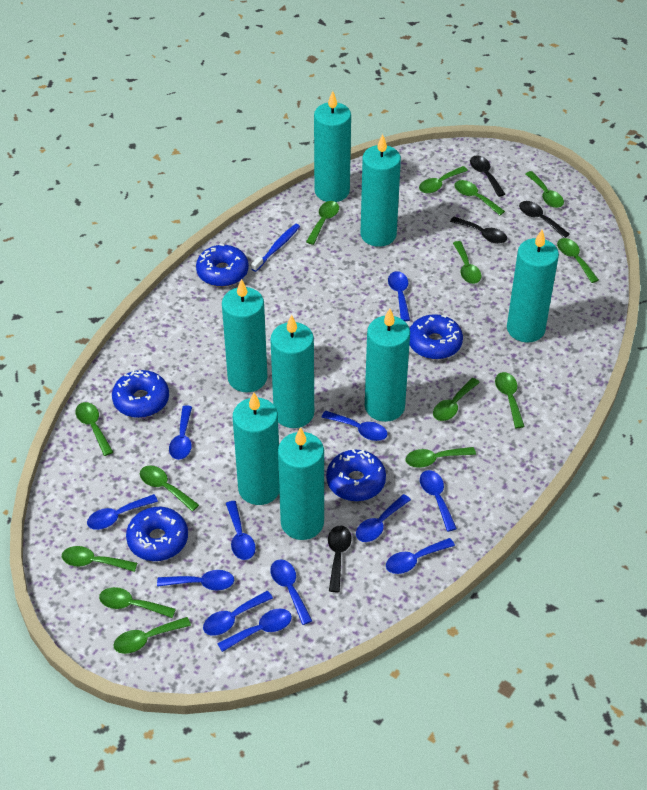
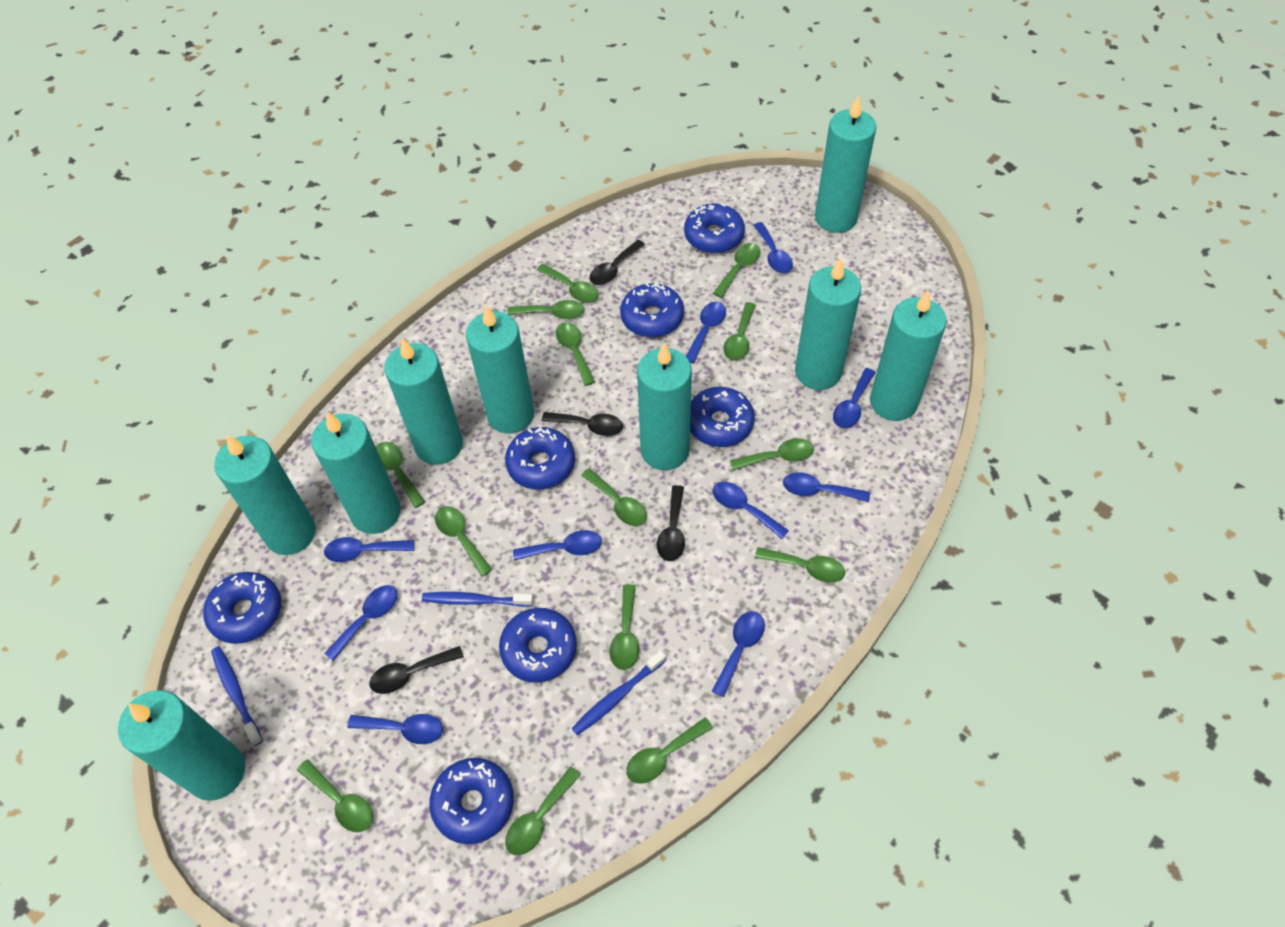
blue donut: 5 -> 7
blue spoon: 12 -> 10
blue toothbrush: 1 -> 3
turquoise candle: 8 -> 9

